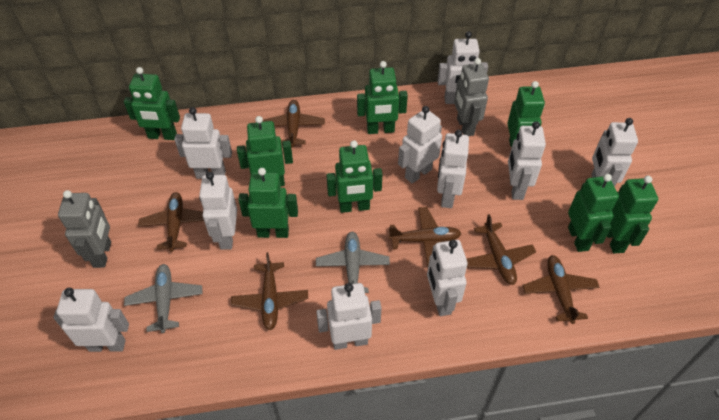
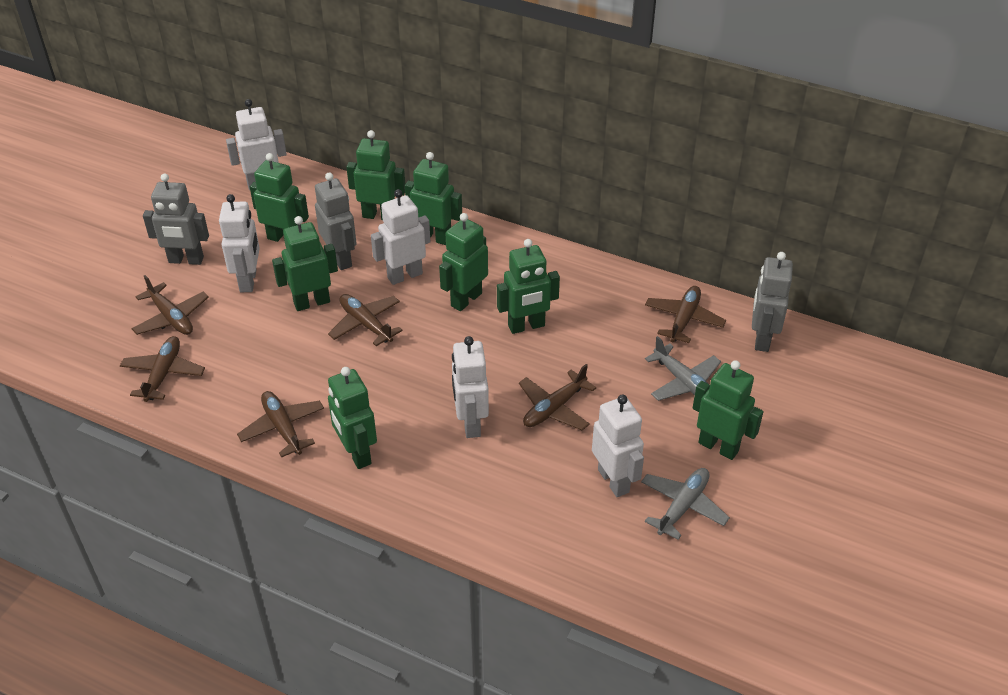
grey robot: 2 -> 3
white robot: 10 -> 5

